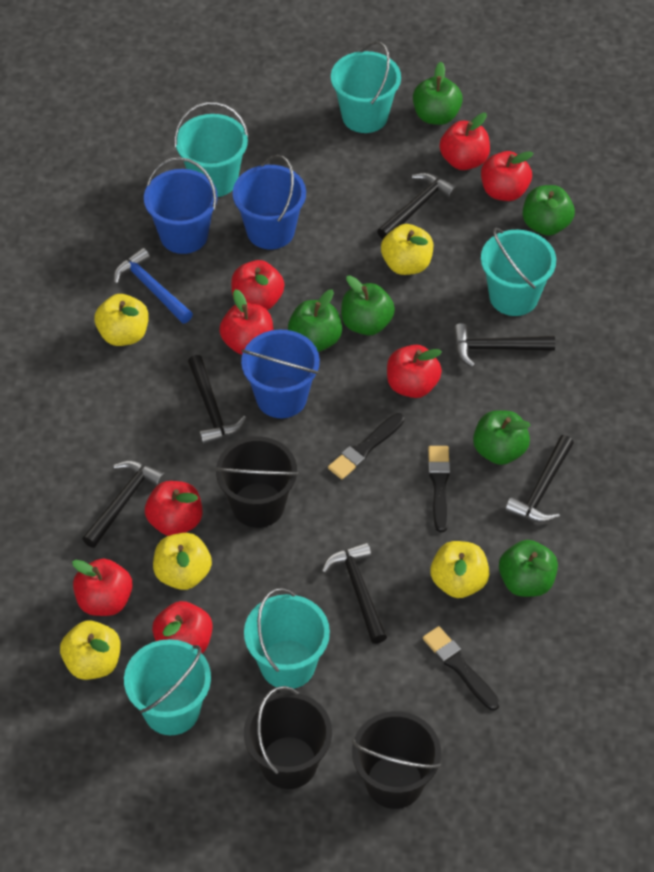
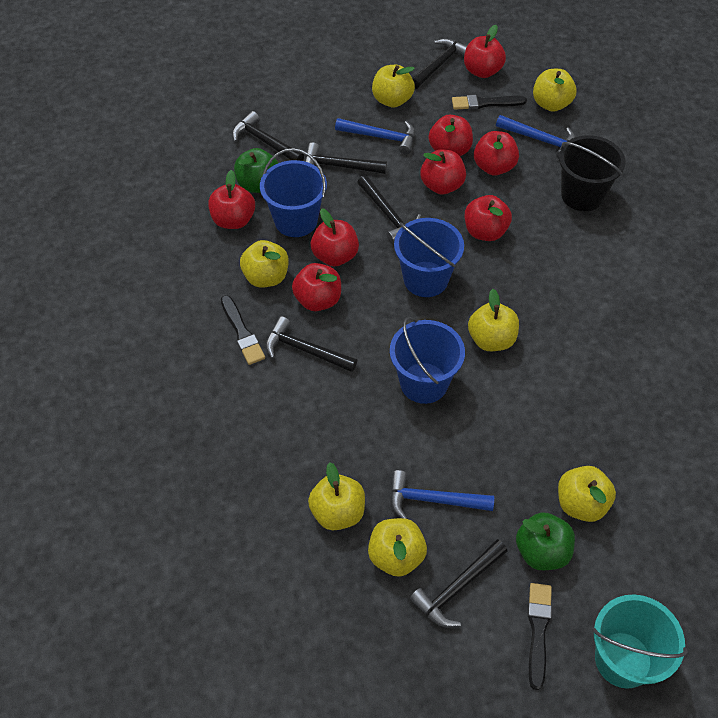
black bucket: 3 -> 1
blue hammer: 1 -> 3
green apple: 6 -> 2
turquoise bucket: 5 -> 1
yellow apple: 5 -> 7

